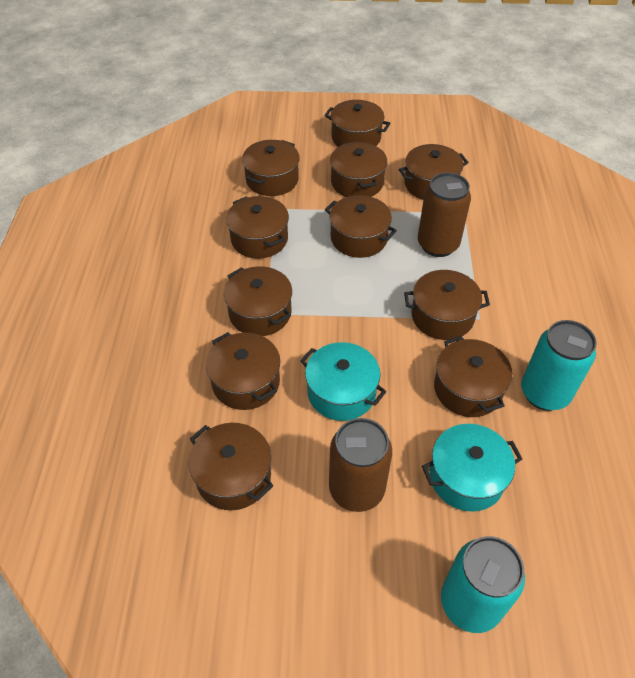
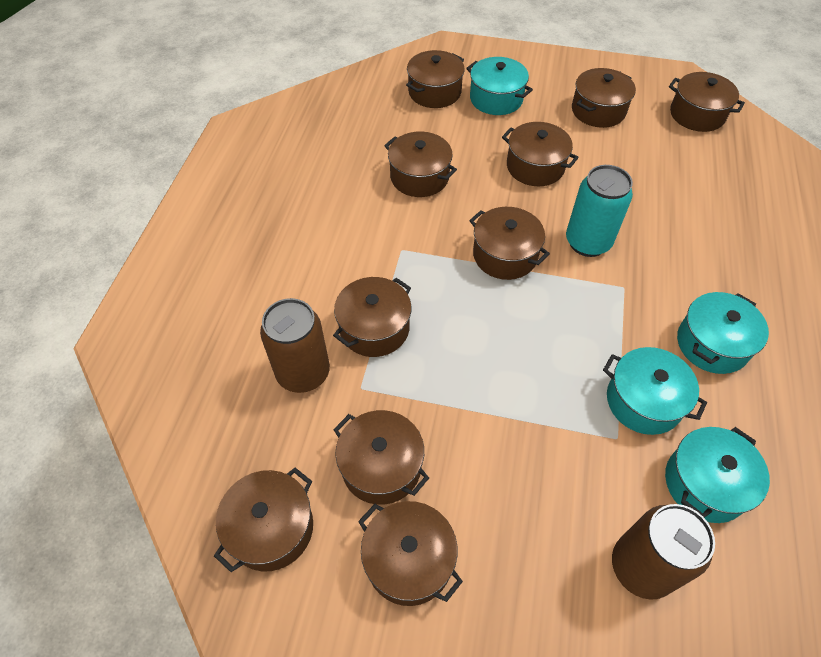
brown pot: 11 -> 10
turquoise can: 2 -> 1
turquoise pot: 2 -> 4

